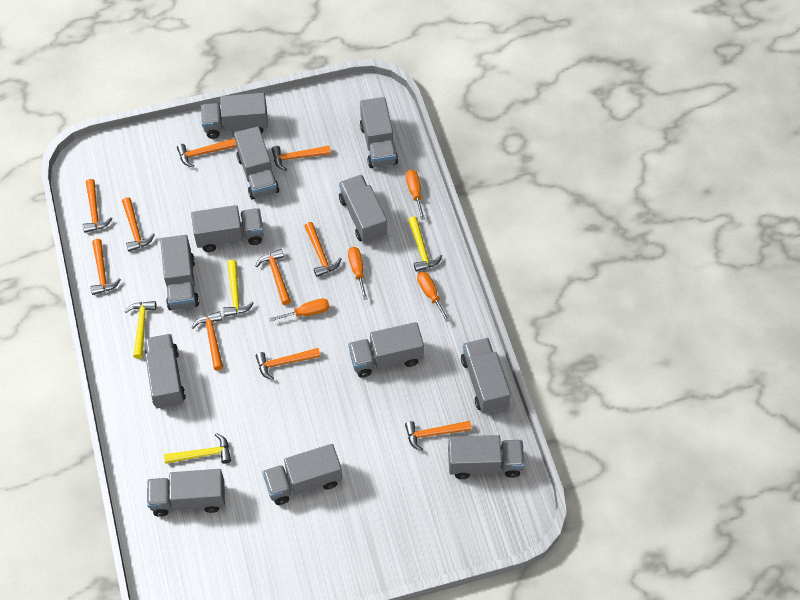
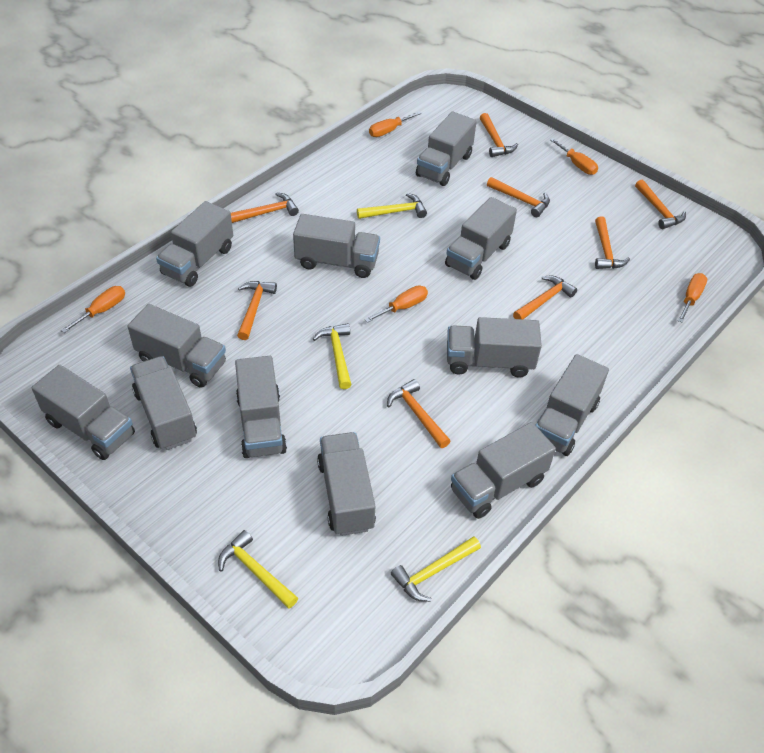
orange hammer: 10 -> 8
orange screwdriver: 4 -> 5

